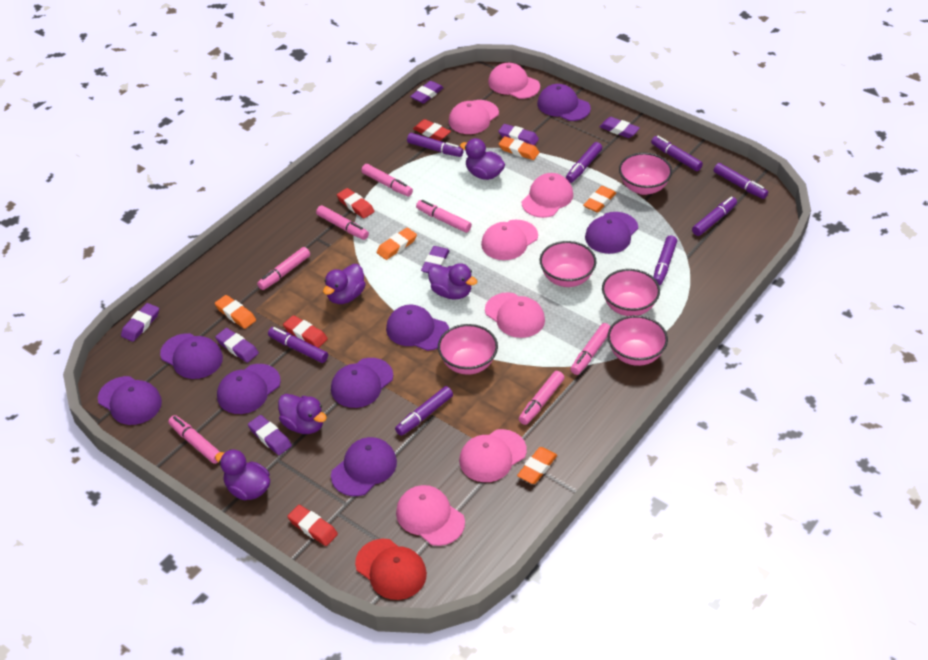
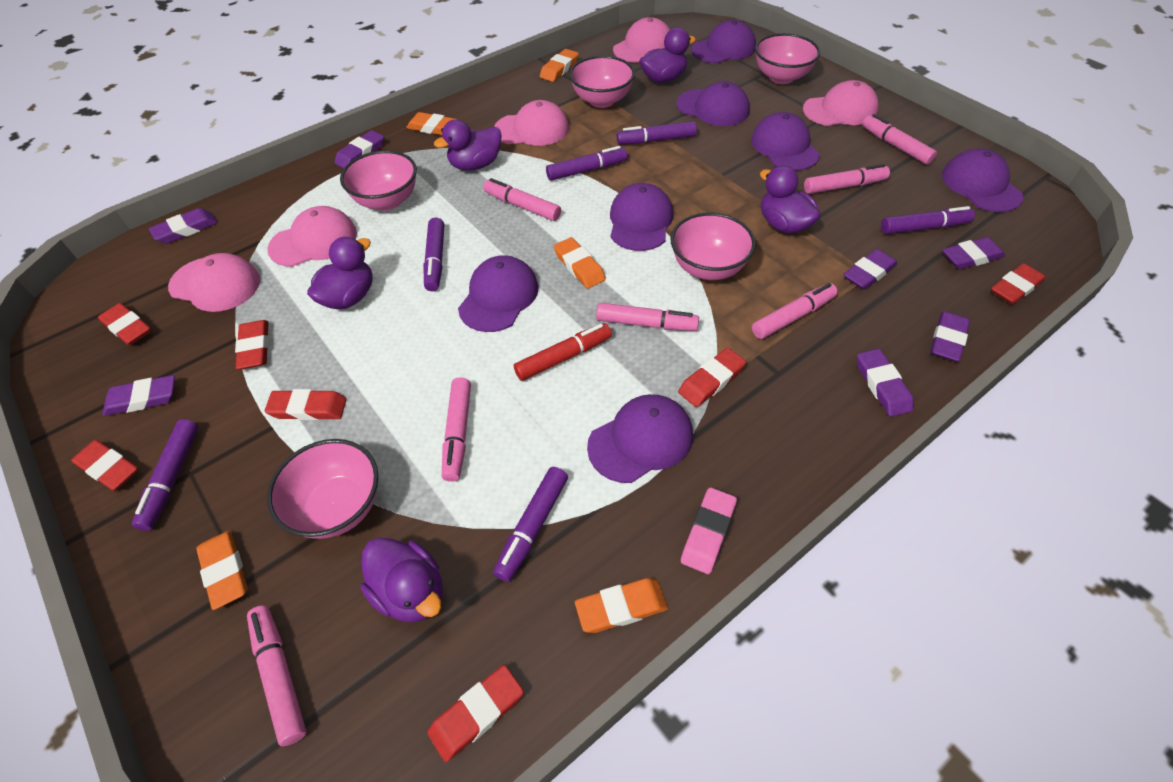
pink cap: 7 -> 5
pink eraser: 0 -> 1
purple cap: 8 -> 7
purple marker: 8 -> 6
red cap: 1 -> 0
red eraser: 4 -> 7
red marker: 0 -> 1

